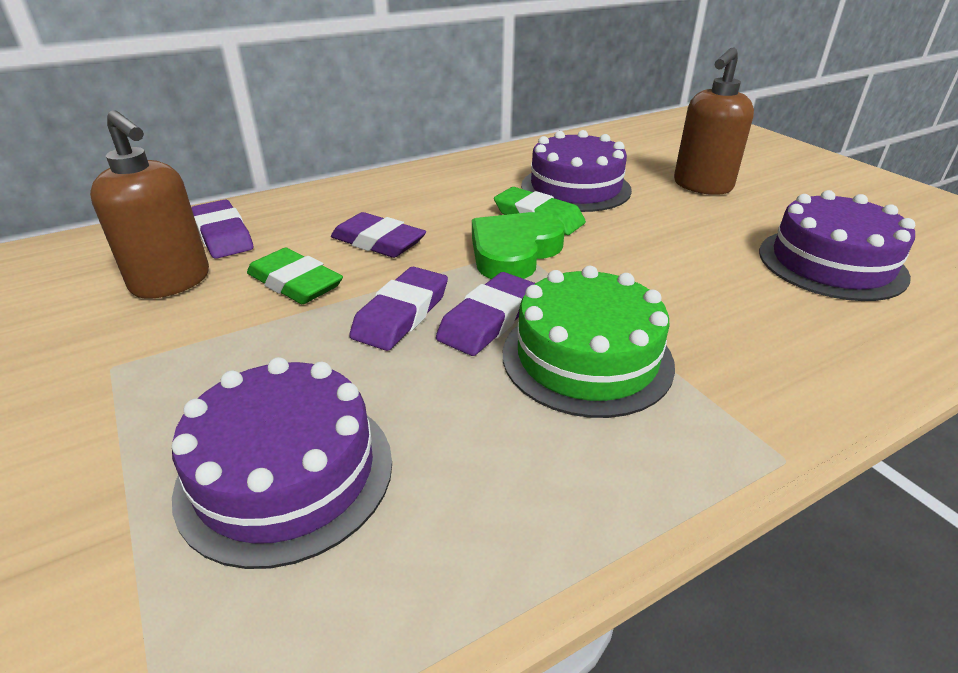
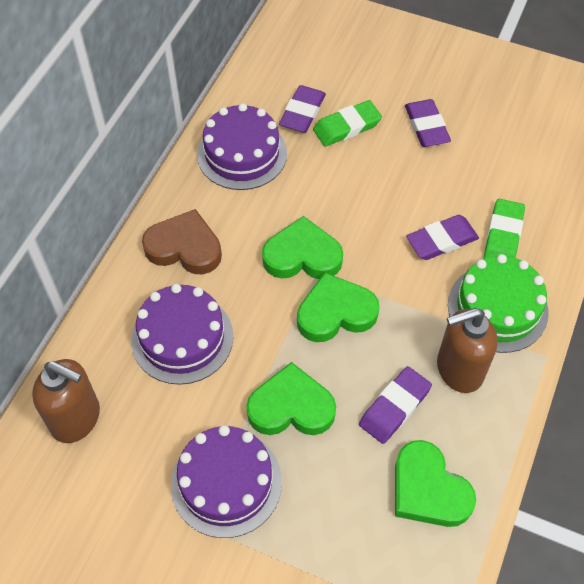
brown heart: 0 -> 1
green heart: 1 -> 4

